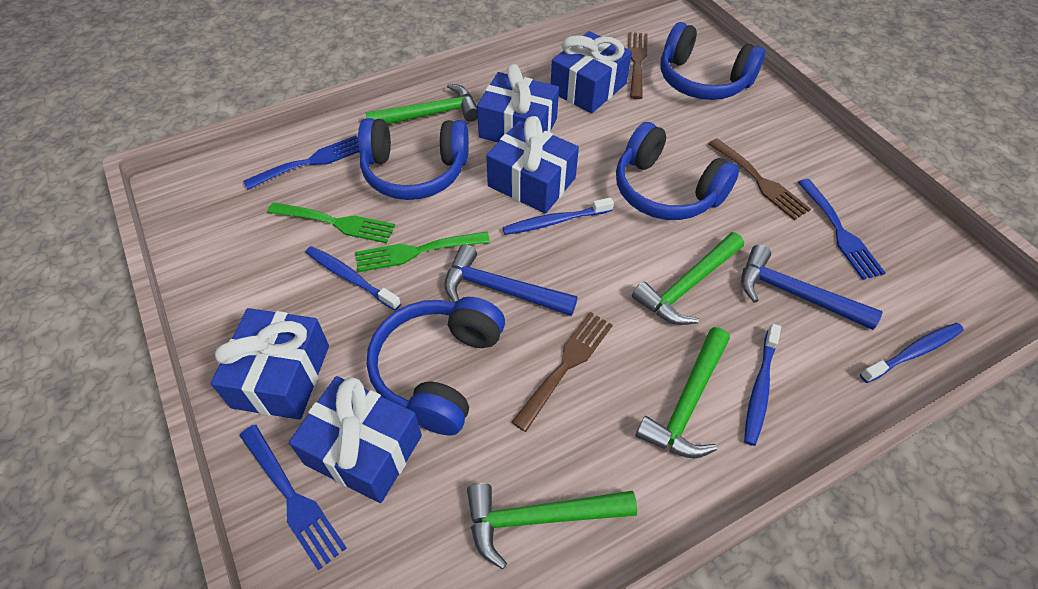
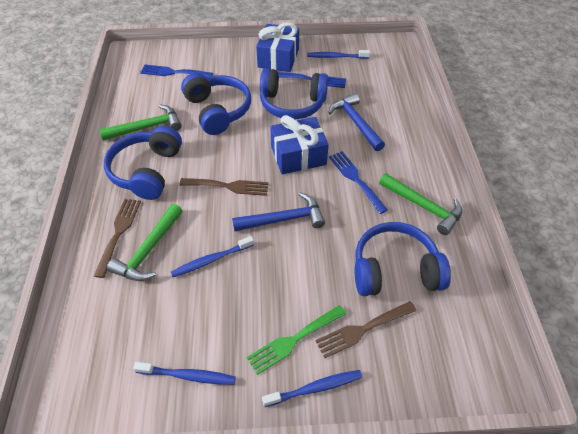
blue gift: 5 -> 2
green fork: 2 -> 1
green hammer: 4 -> 3

